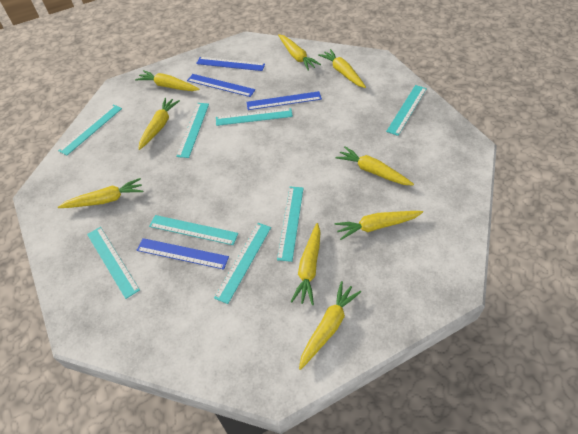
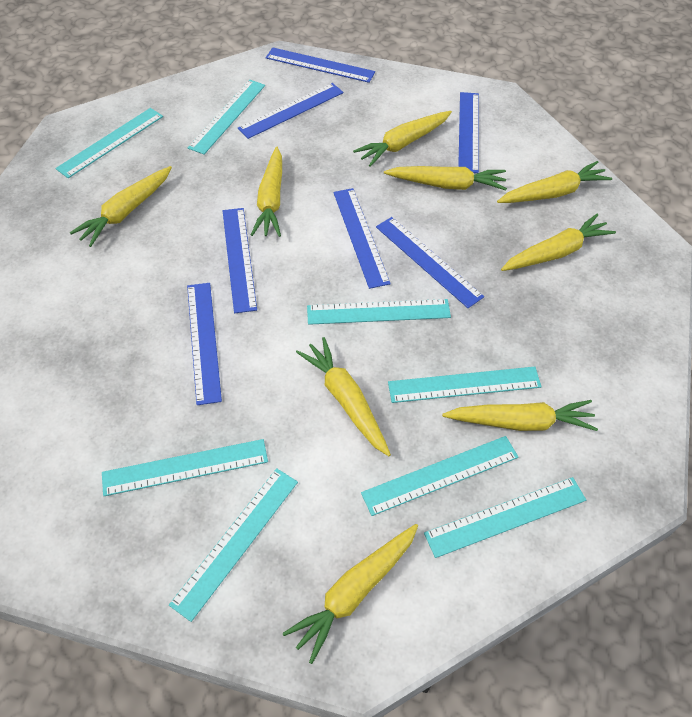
blue ruler: 4 -> 7

